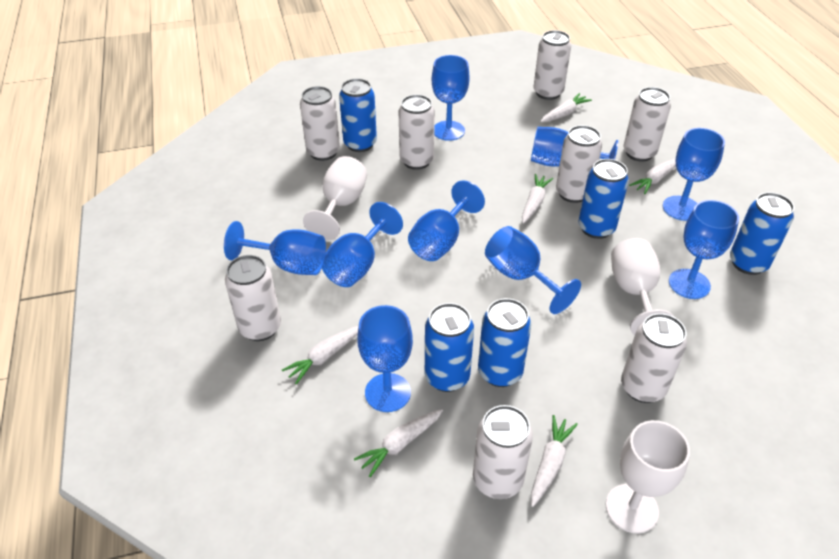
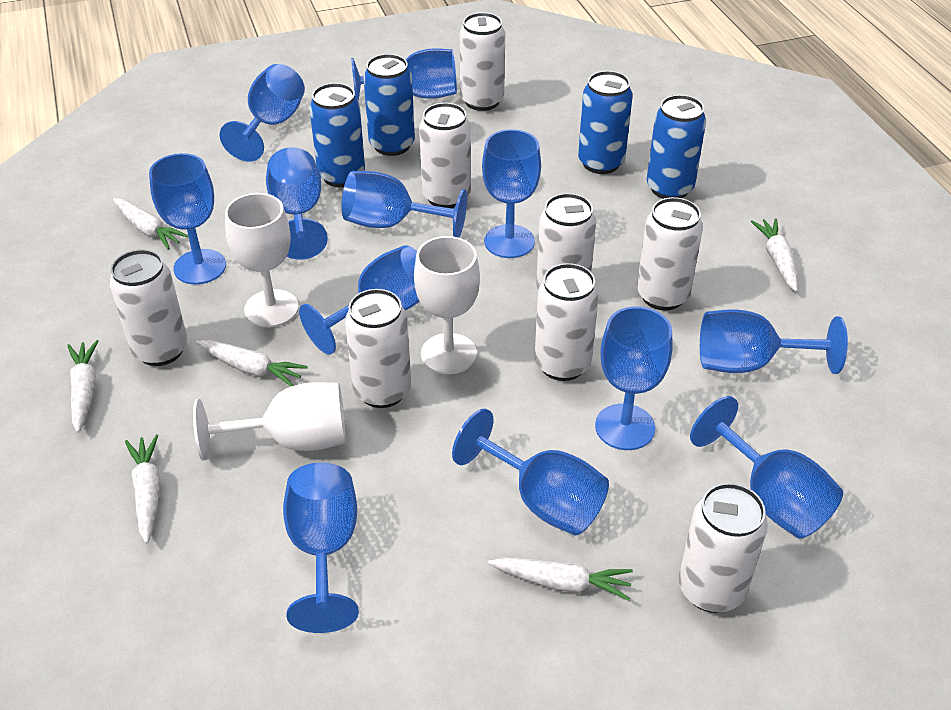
blue can: 5 -> 4
blue goblet: 9 -> 12

